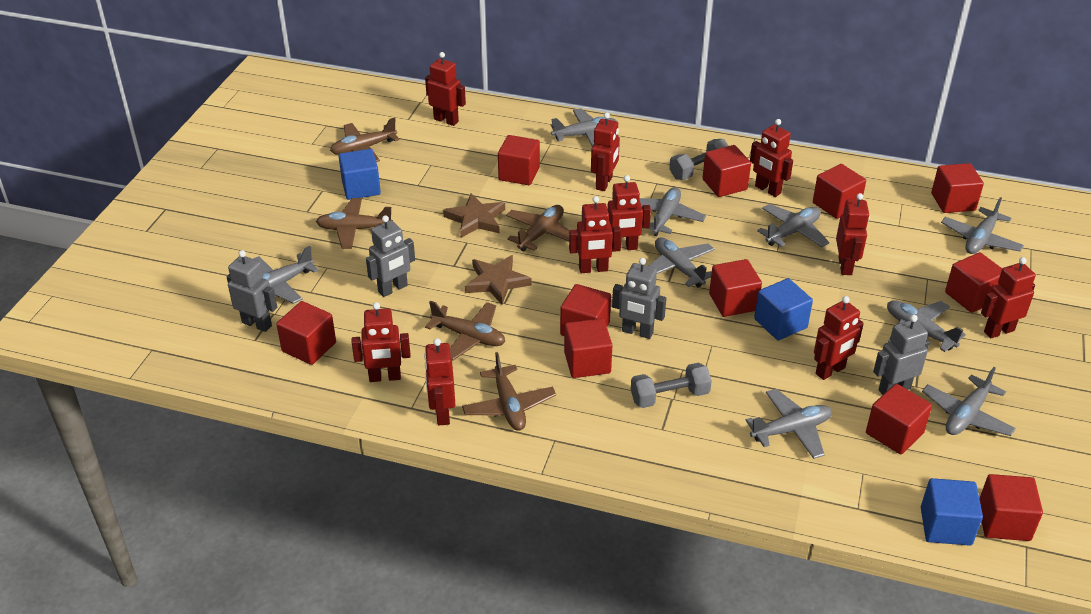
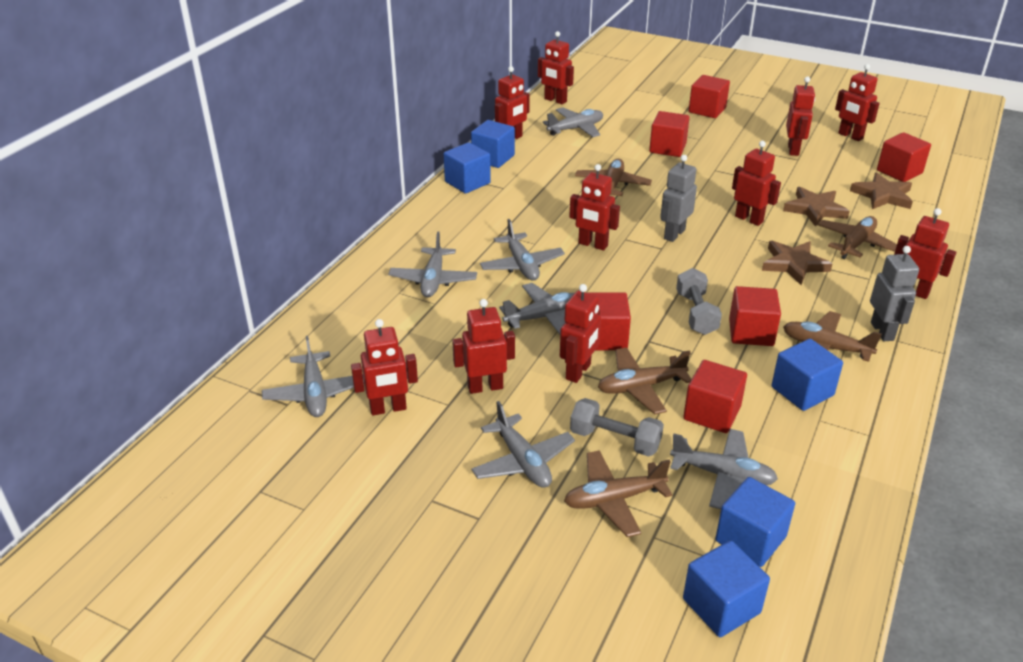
blue cube: 3 -> 5
brown star: 2 -> 3
grey plane: 9 -> 7
grey robot: 4 -> 2
red cube: 11 -> 6

